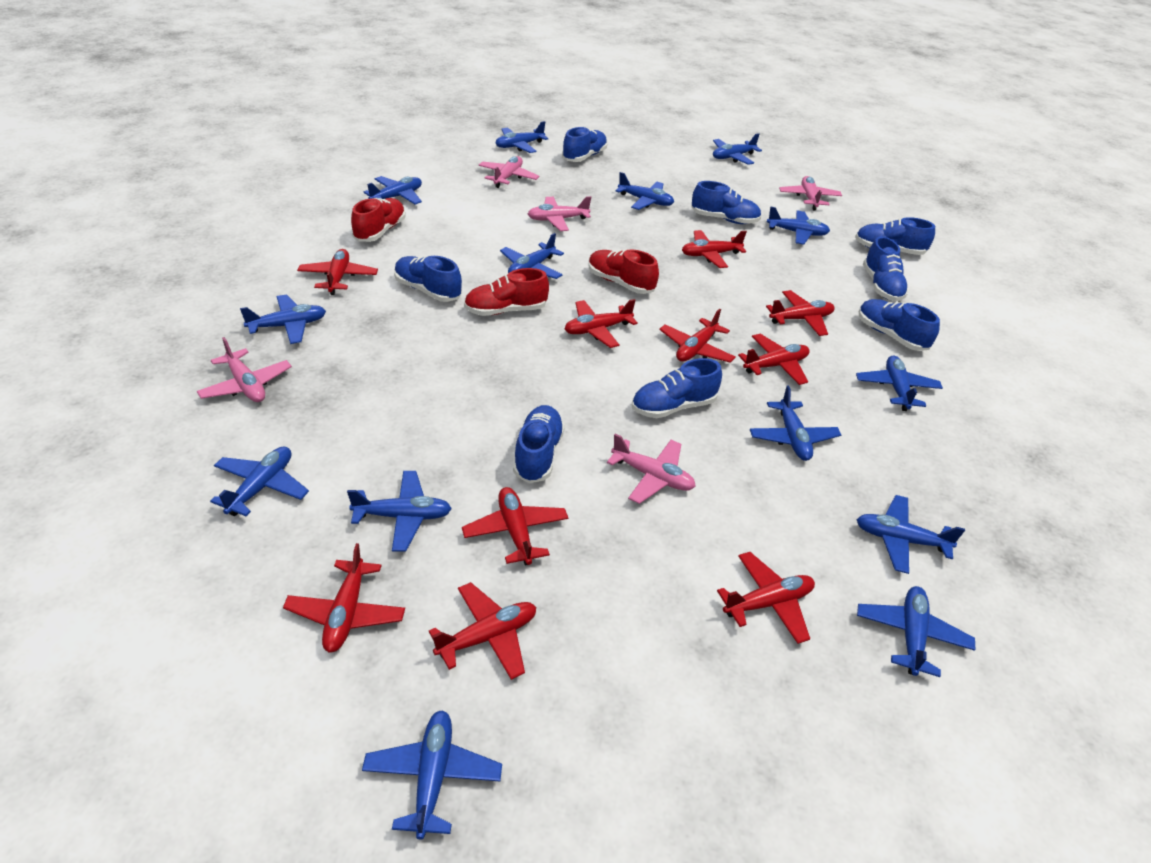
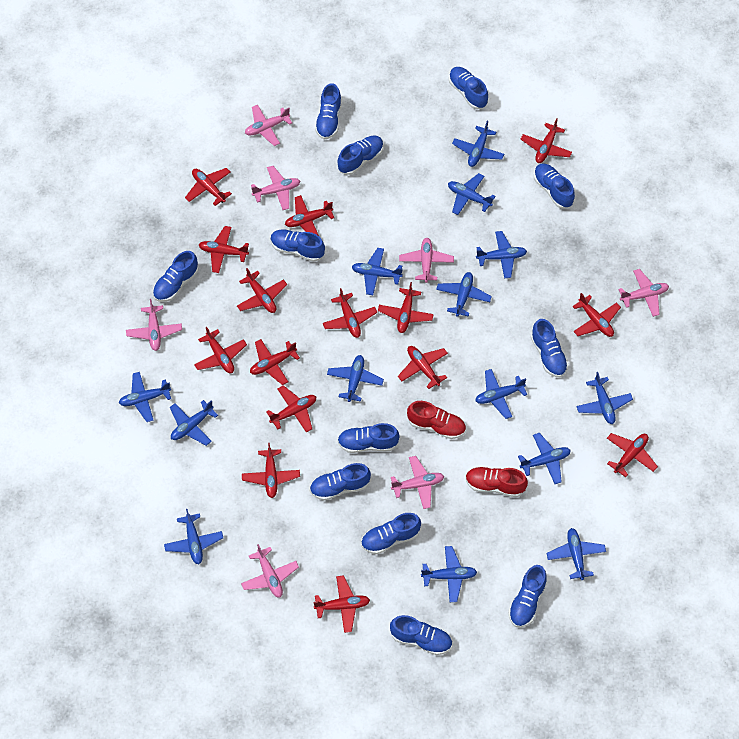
blue shoe: 8 -> 12
pink plane: 5 -> 7
red plane: 10 -> 15
red shoe: 3 -> 2

